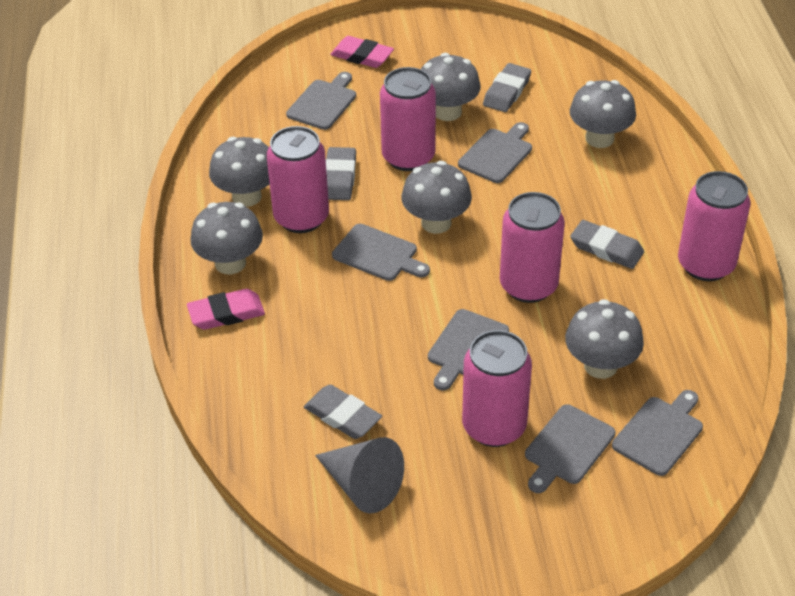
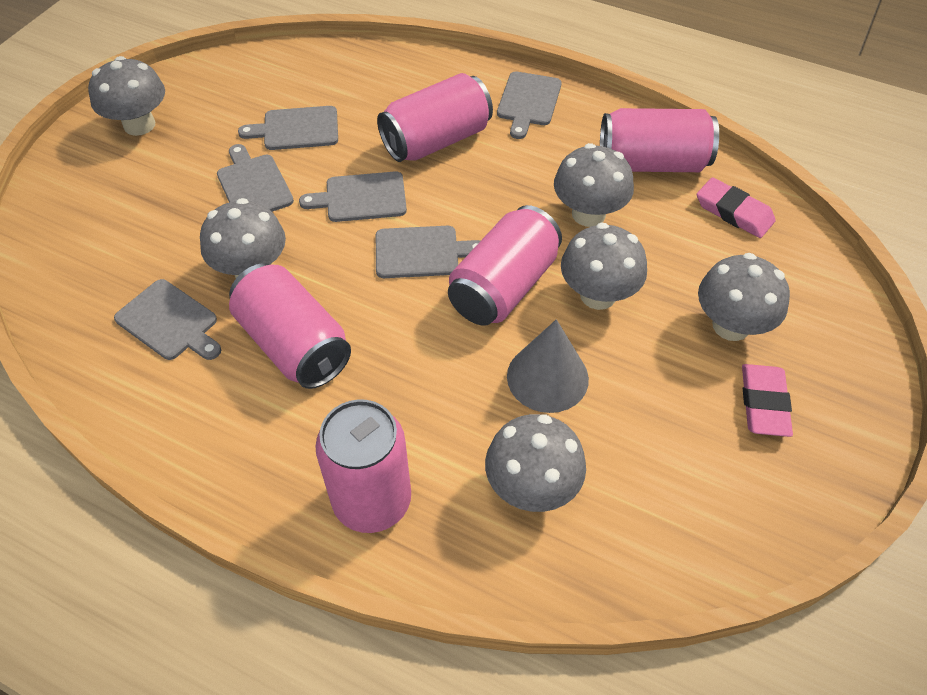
grey eraser: 4 -> 0

